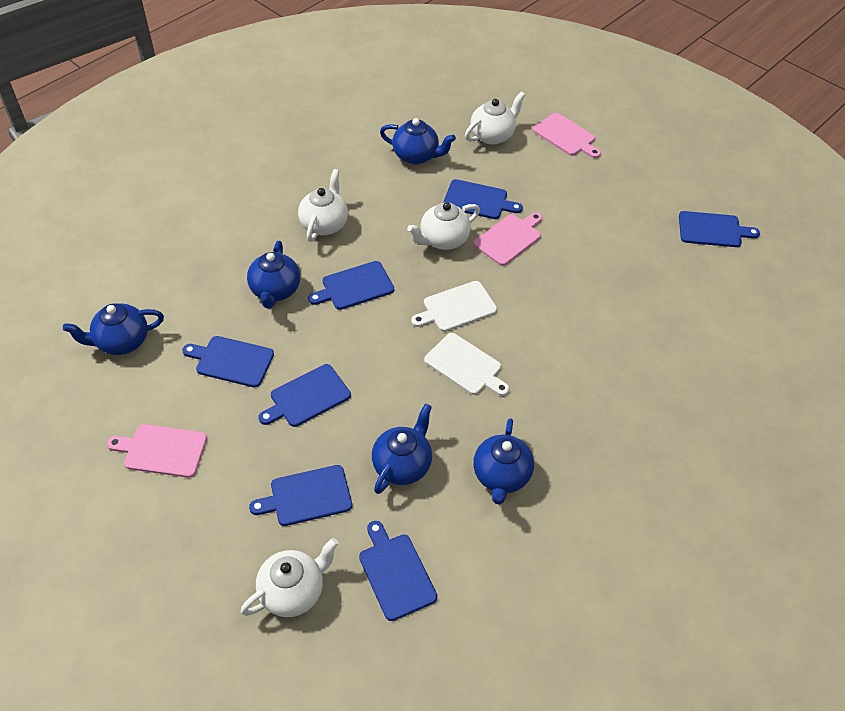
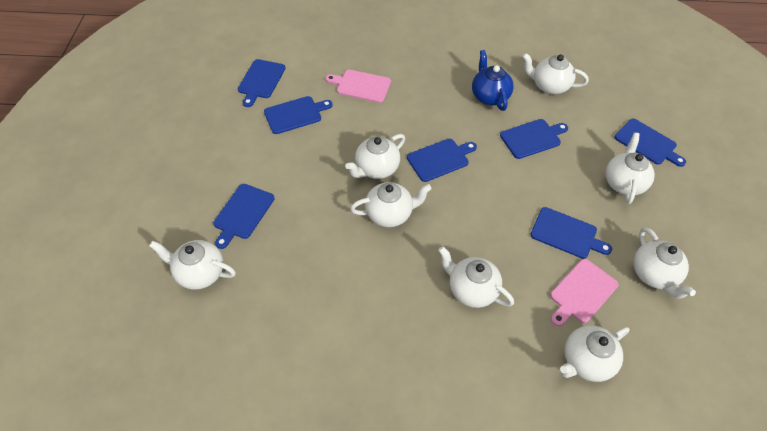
blue teapot: 5 -> 1
pink cutting board: 3 -> 2
white cutting board: 2 -> 0
white teapot: 4 -> 8

